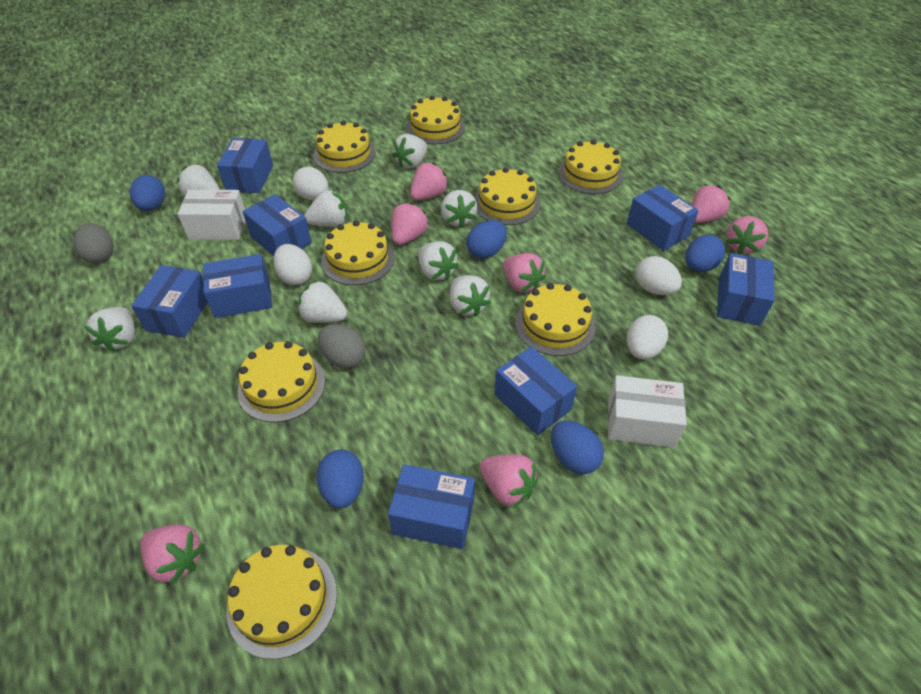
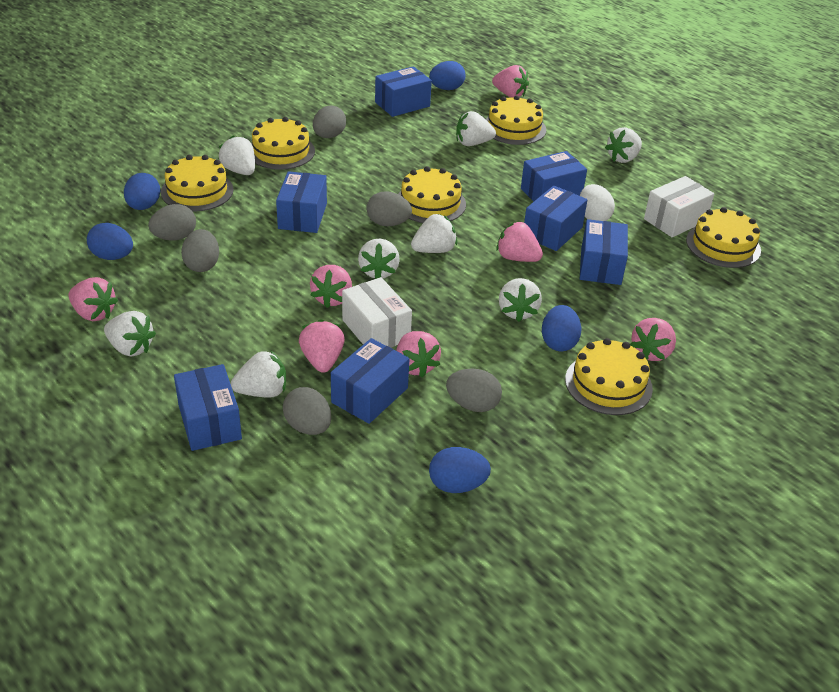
blue box: 8 -> 7
grey egg: 2 -> 6
white egg: 4 -> 1
yellow cake: 8 -> 6

